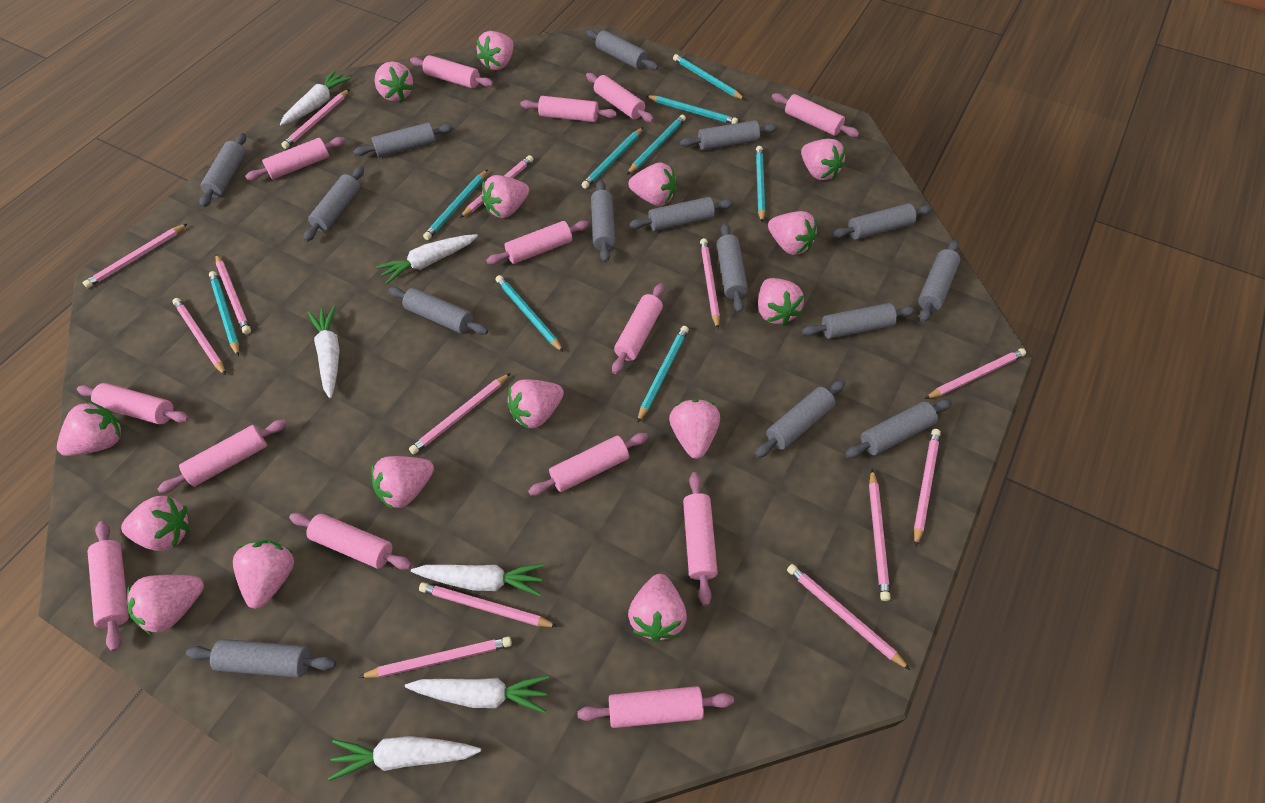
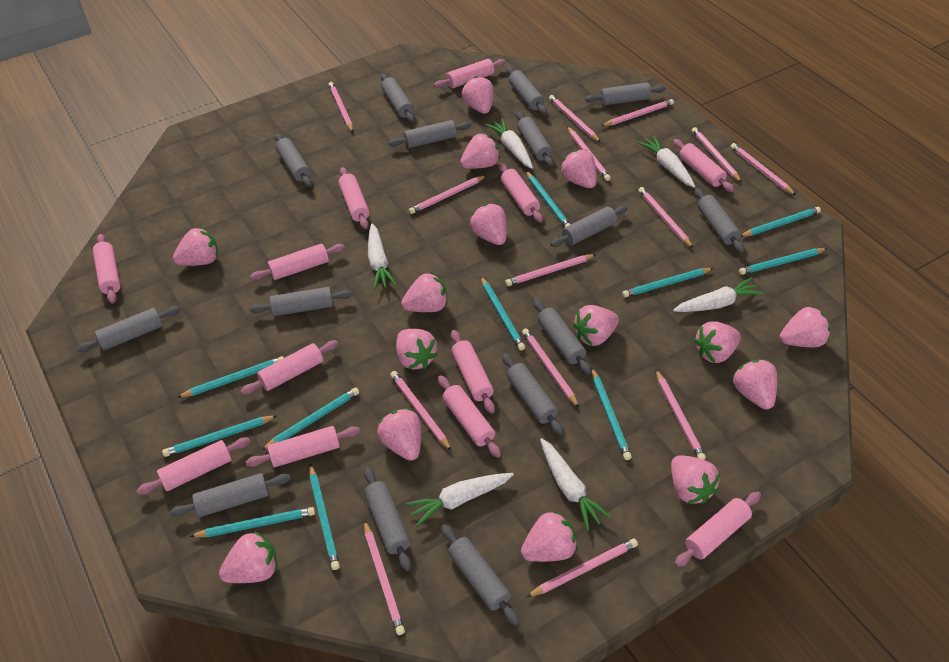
pink pencil: 13 -> 14
pink rolling pin: 14 -> 12
turquoise pencil: 9 -> 11

